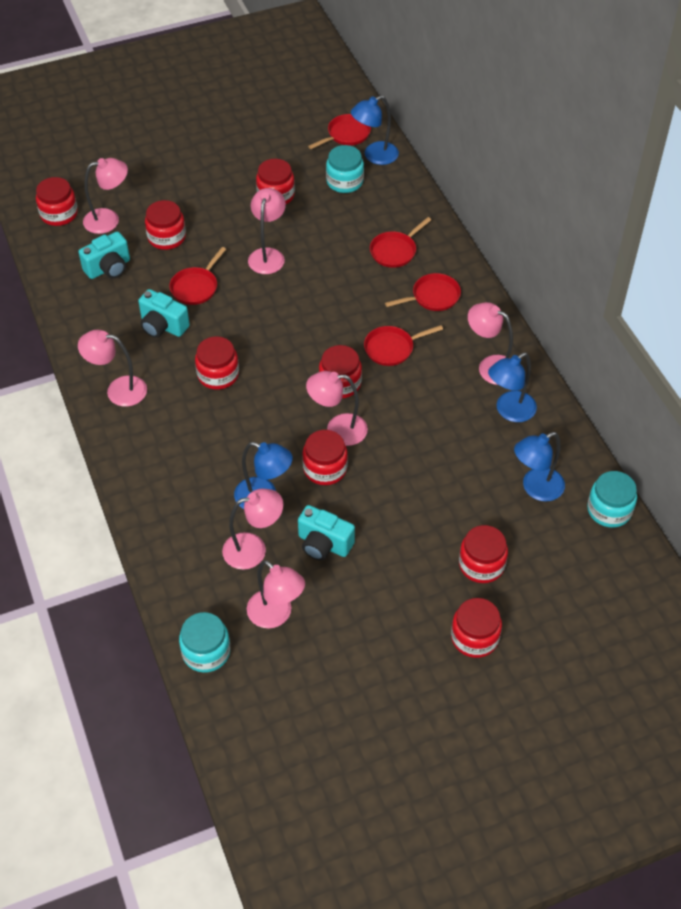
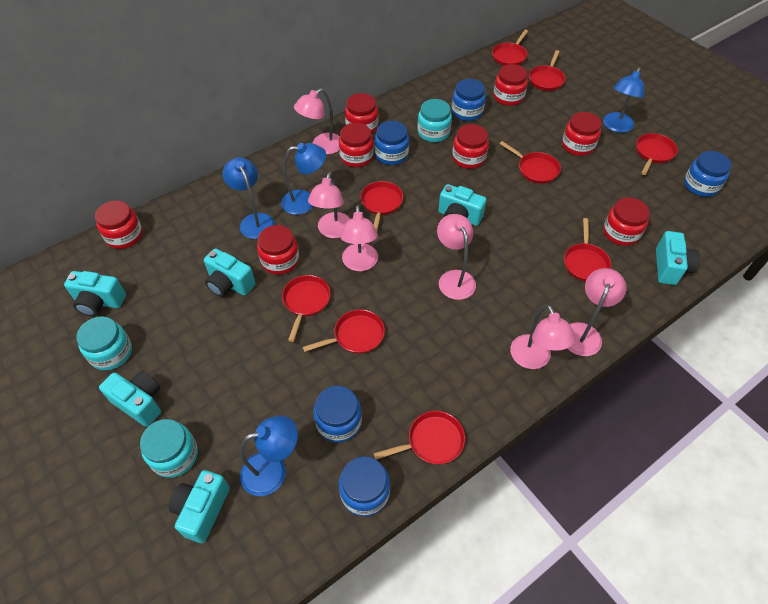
blue jar: 0 -> 5
pink lamp: 7 -> 6
red pan: 5 -> 9
turquoise camera: 3 -> 6

